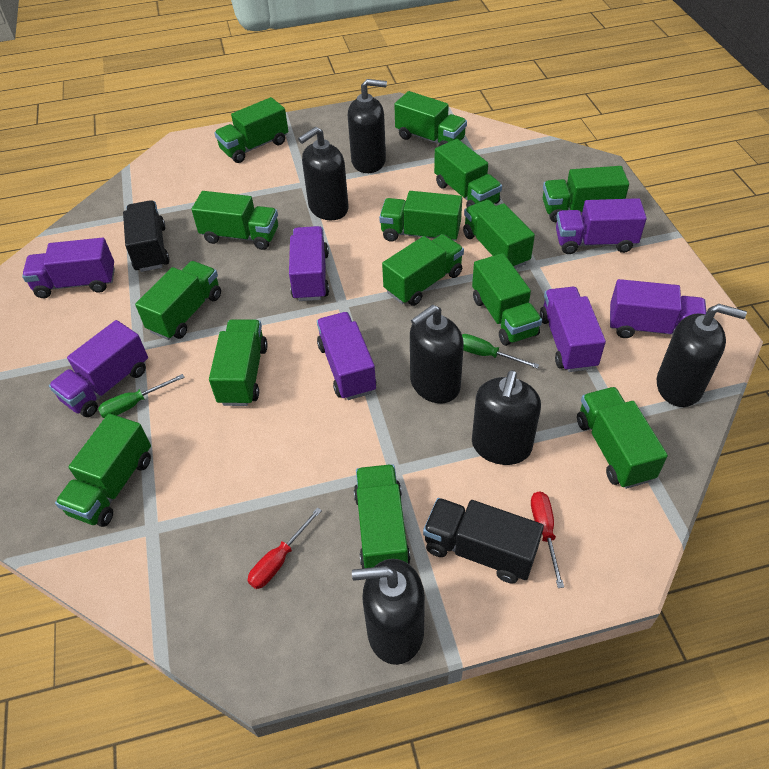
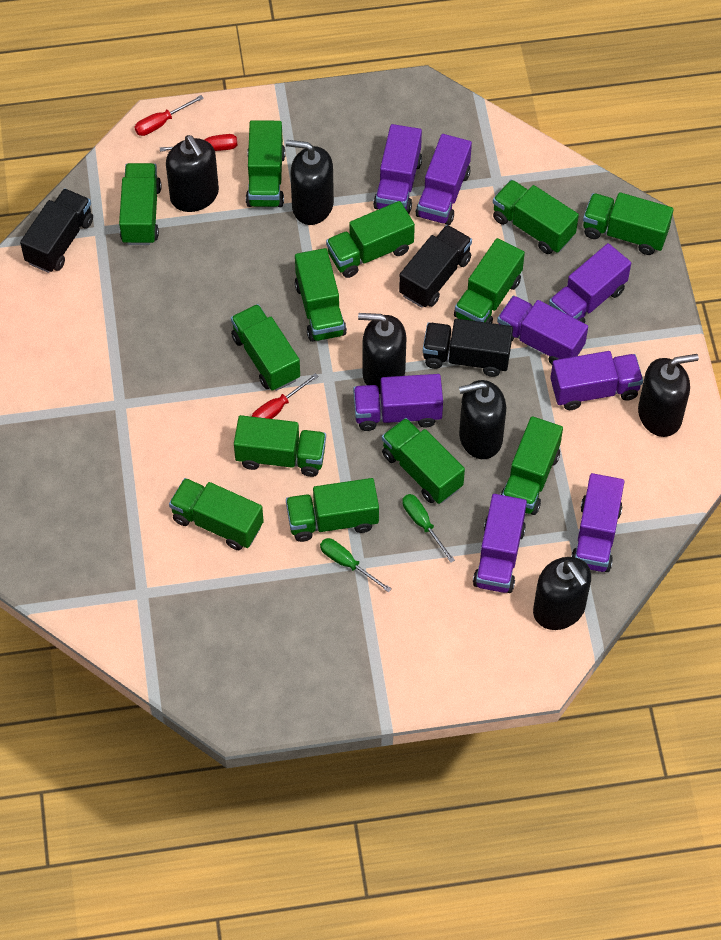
black truck: 2 -> 3
green truck: 14 -> 13
purple truck: 7 -> 8
red screwdriver: 2 -> 3

